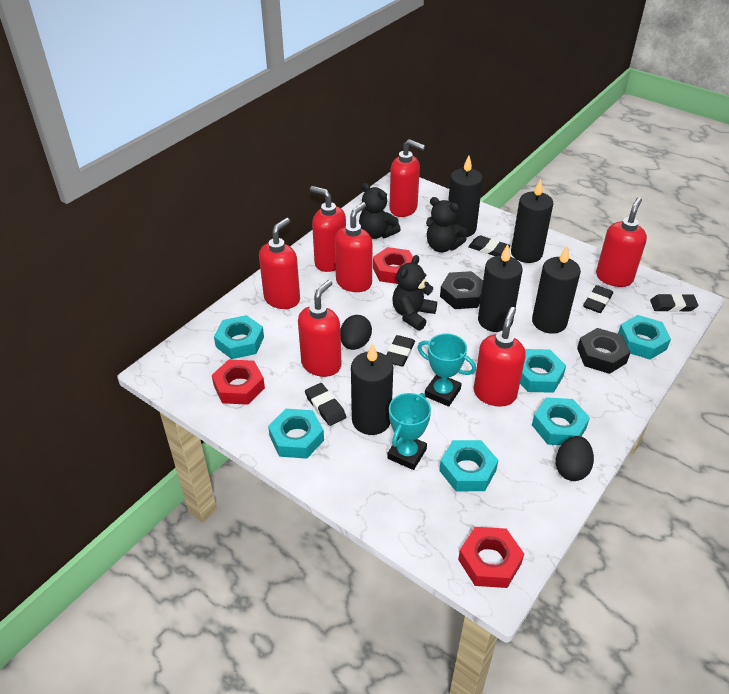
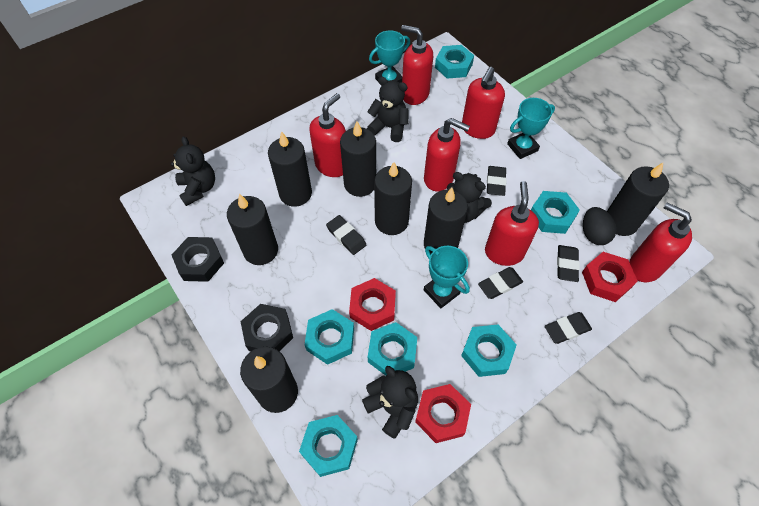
black candle: 5 -> 7
black egg: 2 -> 1
black teddy bear: 3 -> 4
red soap dispenser: 7 -> 6
turquoise trophy: 2 -> 3

